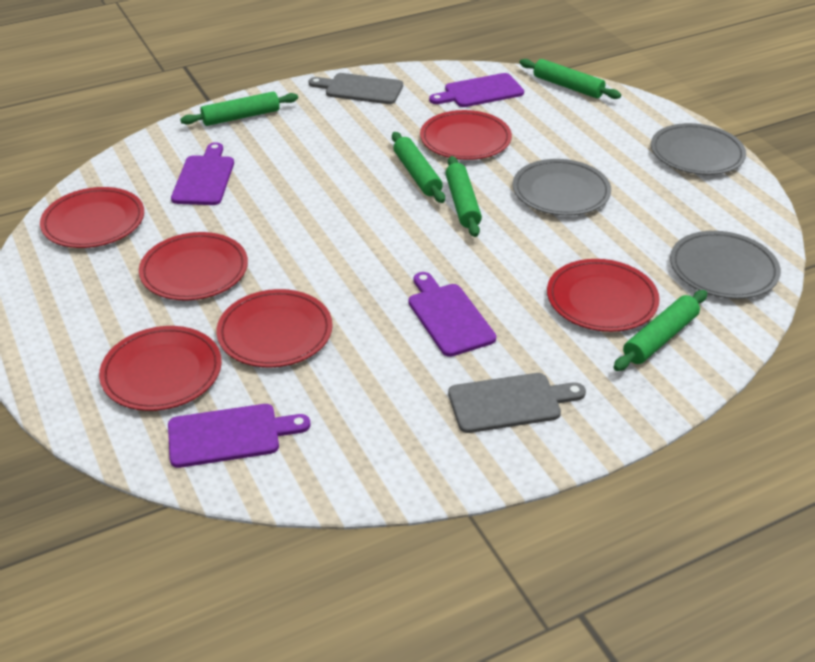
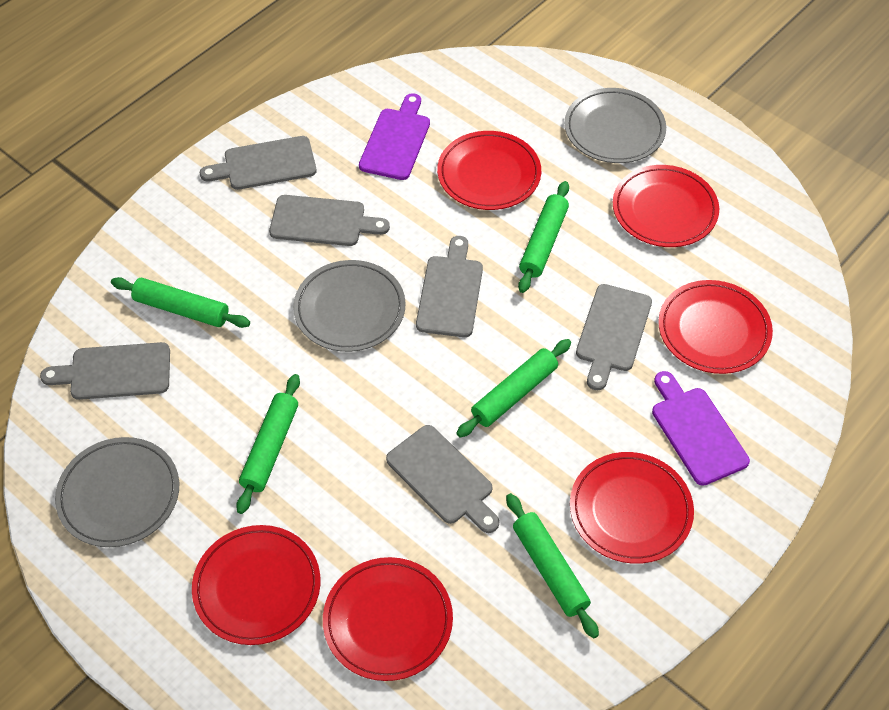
grey cutting board: 2 -> 6
purple cutting board: 4 -> 2

